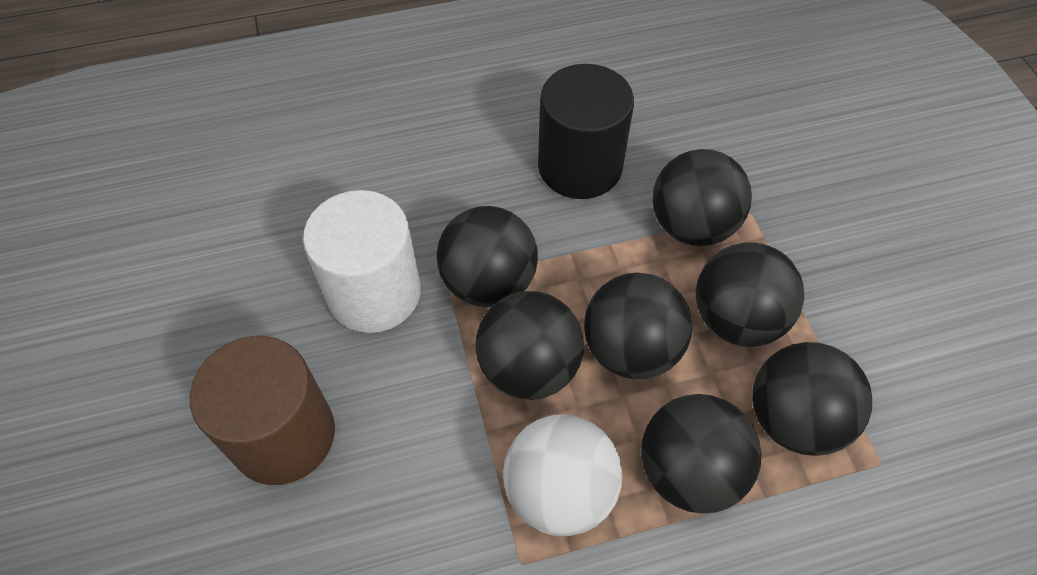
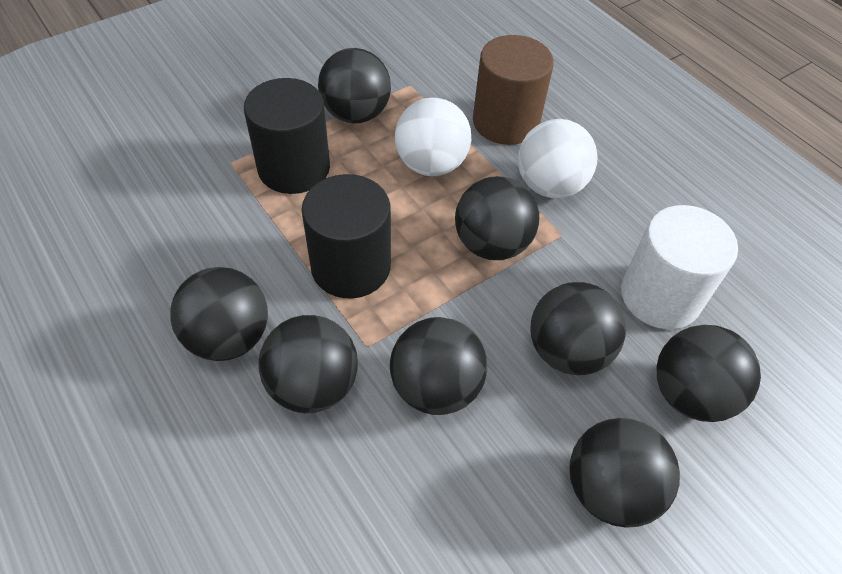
black ball: 7 -> 8
black cylinder: 1 -> 2
white ball: 1 -> 2

